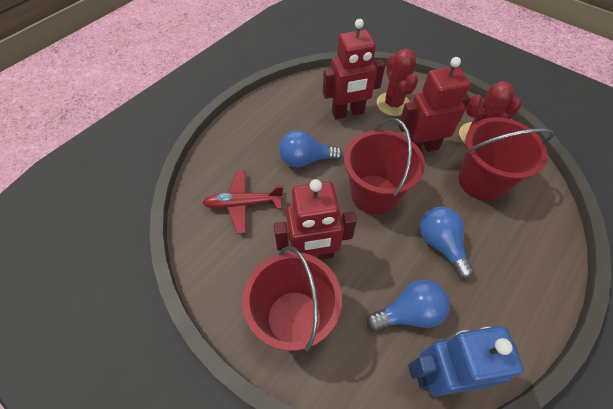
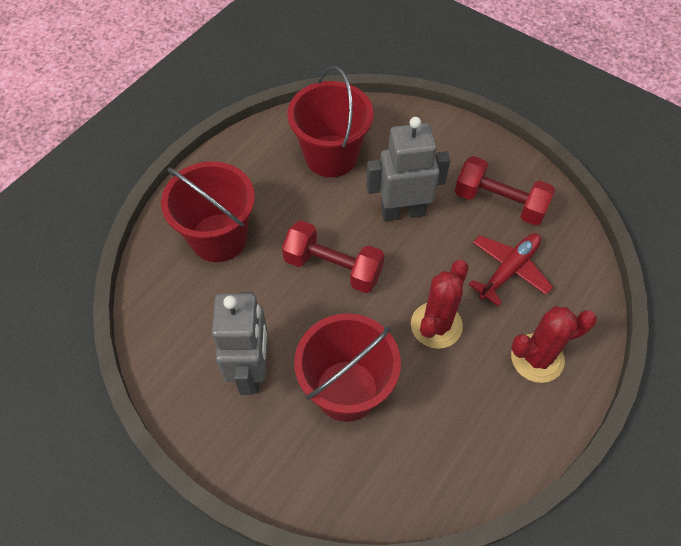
blue light bulb: 3 -> 0
blue robot: 1 -> 0
grey robot: 0 -> 2
red dumbbell: 0 -> 2
red robot: 3 -> 0

